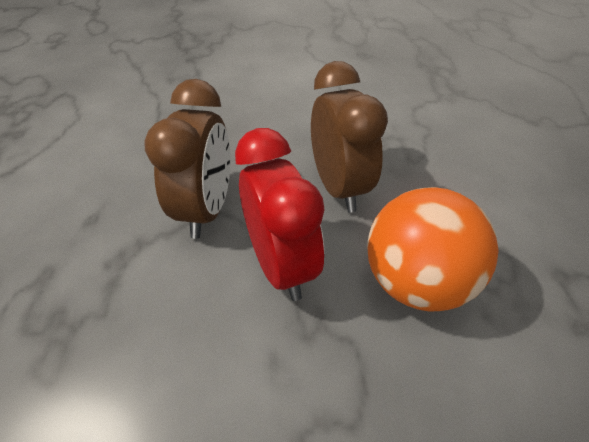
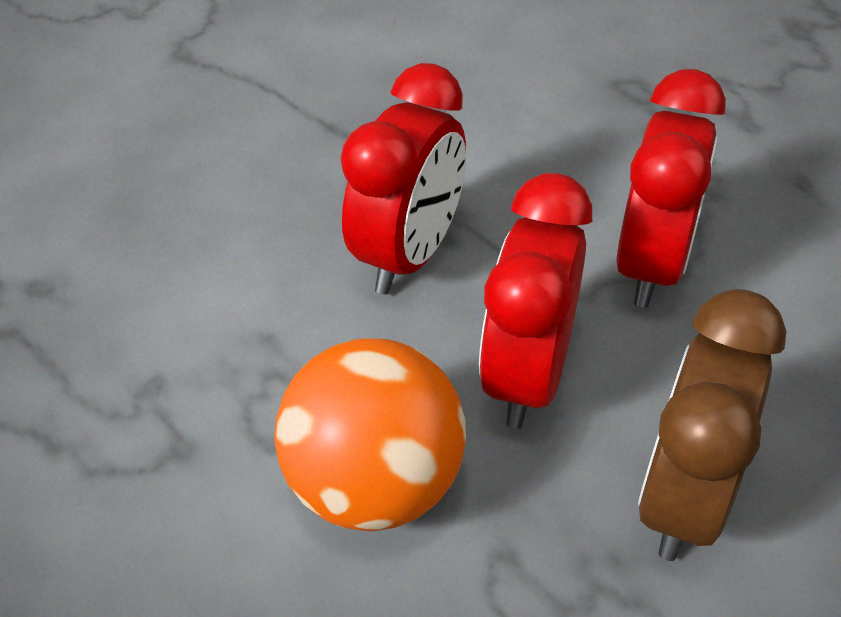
brown clock: 2 -> 1
red clock: 1 -> 3

